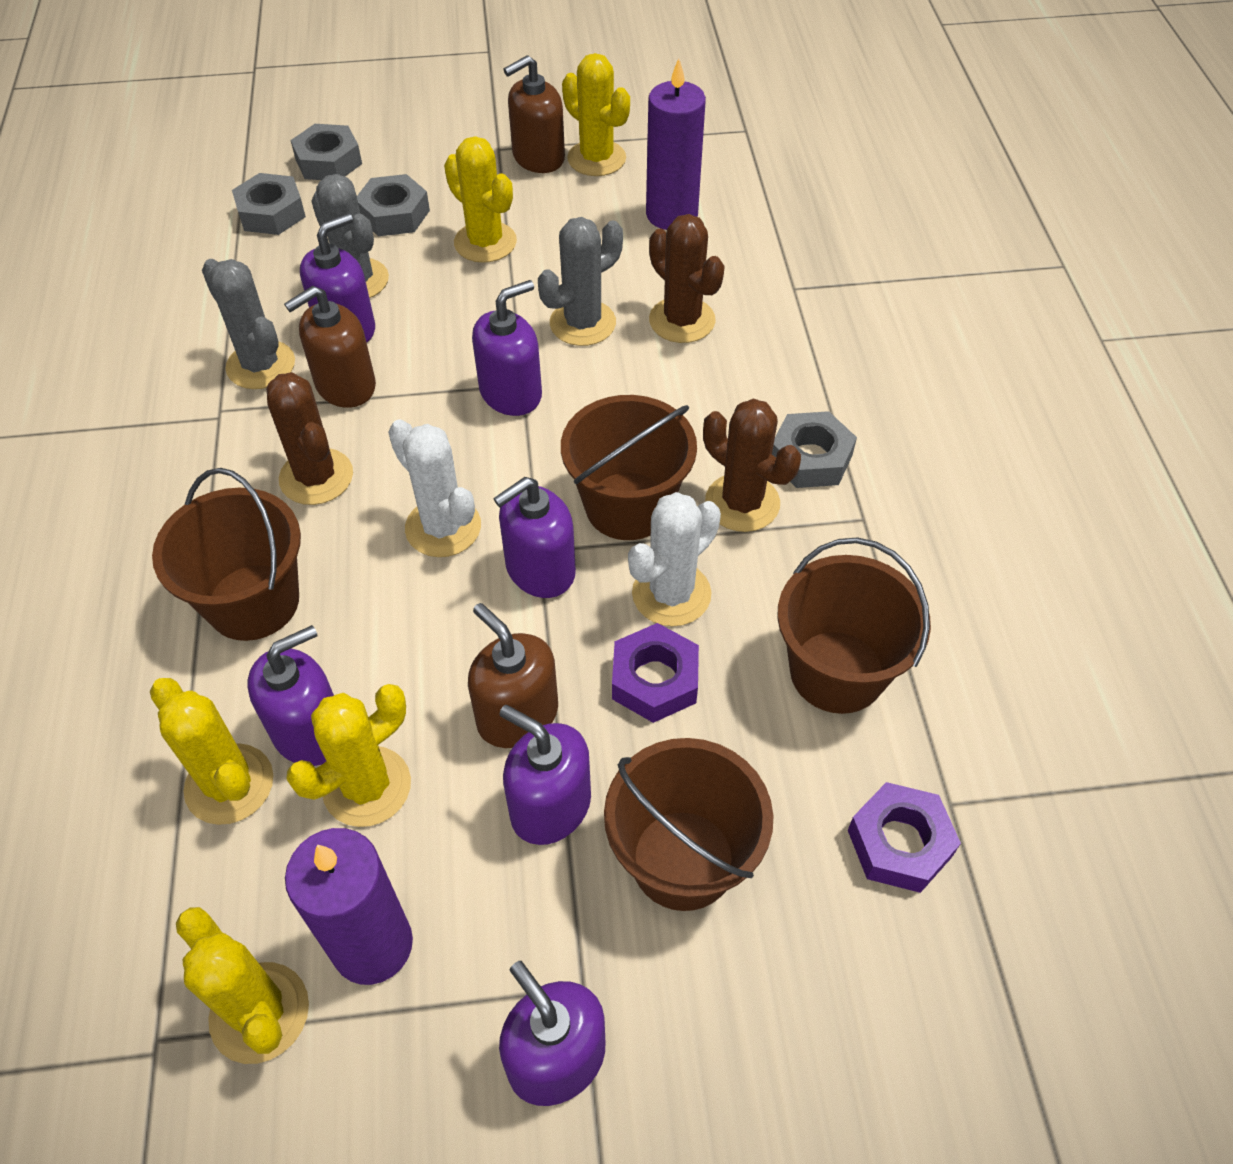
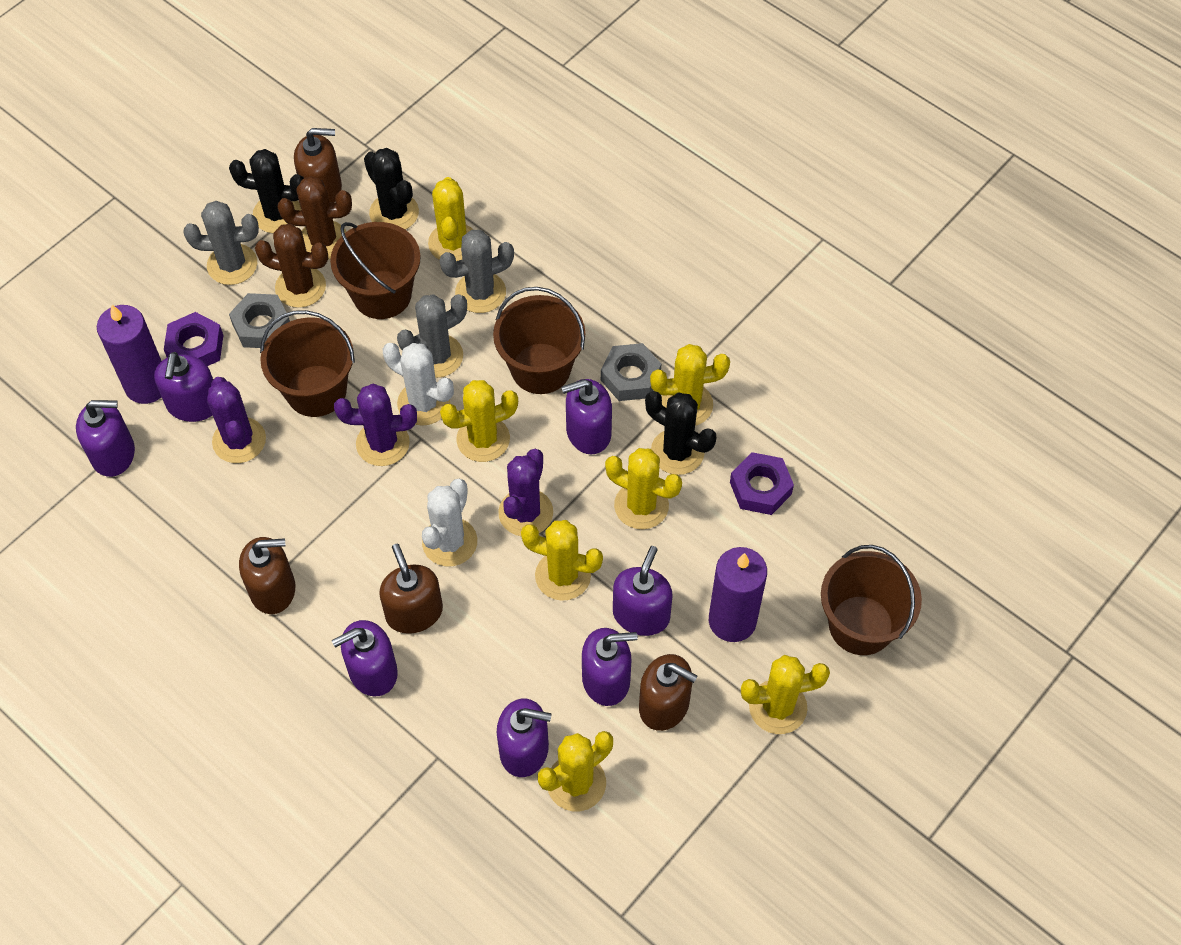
black cactus: 0 -> 3
brown cactus: 3 -> 2
brown soap dispenser: 3 -> 4
grey nut: 4 -> 2
purple cactus: 0 -> 3
purple soap dispenser: 6 -> 7
yellow cactus: 5 -> 7

